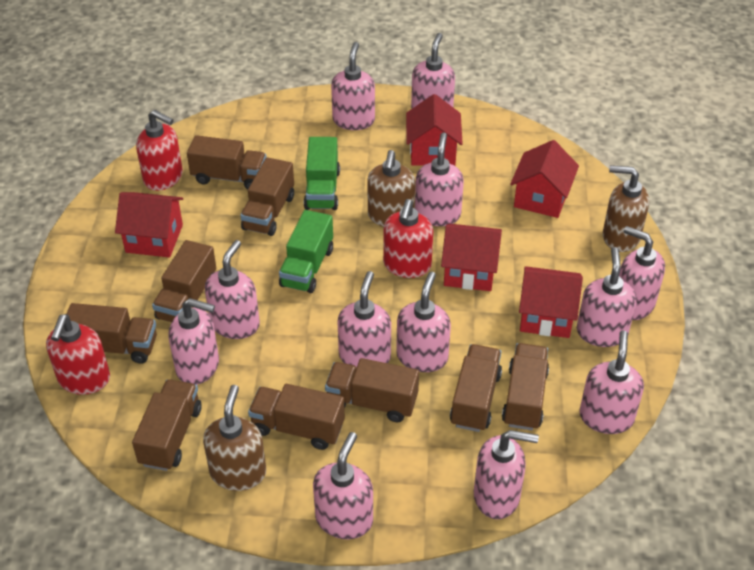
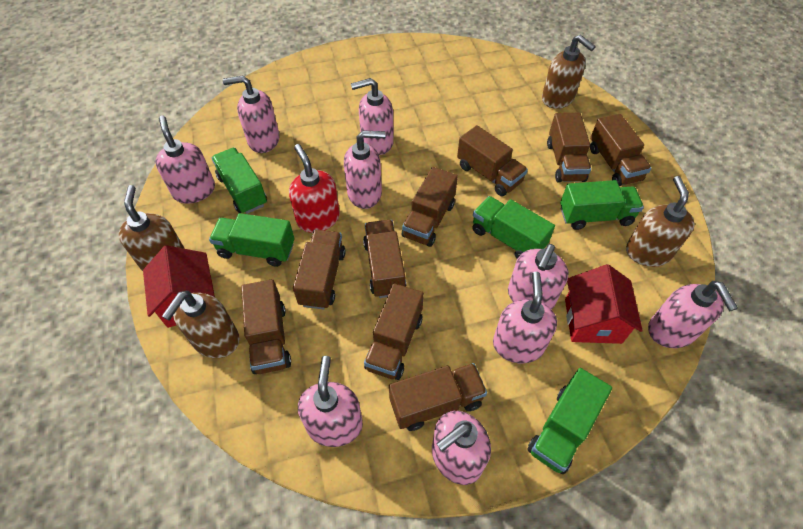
brown soap dispenser: 3 -> 4
green truck: 2 -> 5
pink soap dispenser: 12 -> 9
red house: 5 -> 2
red soap dispenser: 3 -> 1

